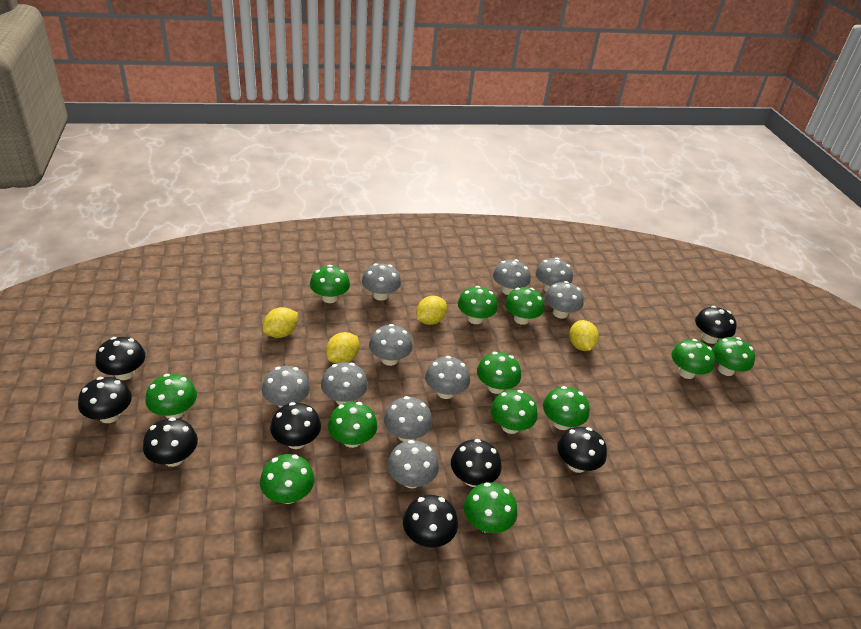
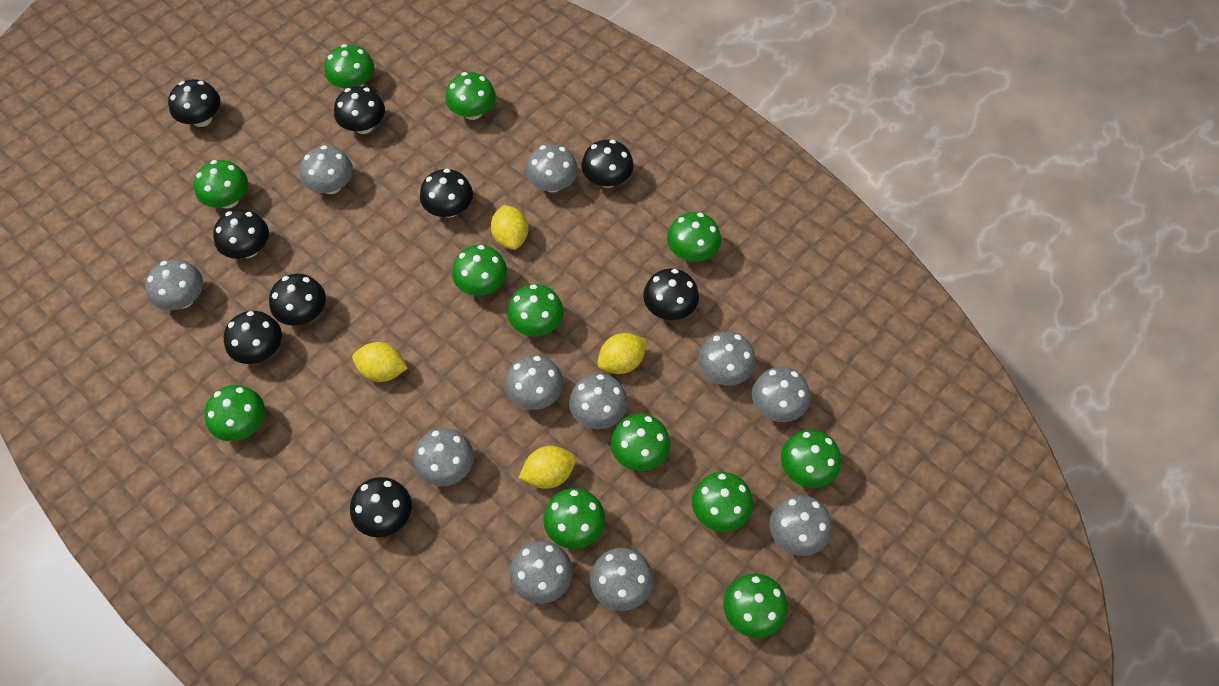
black mushroom: 8 -> 9
grey mushroom: 10 -> 11

